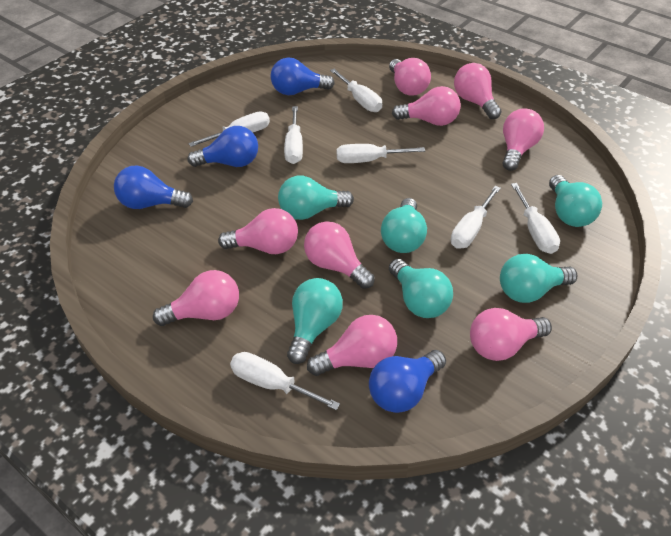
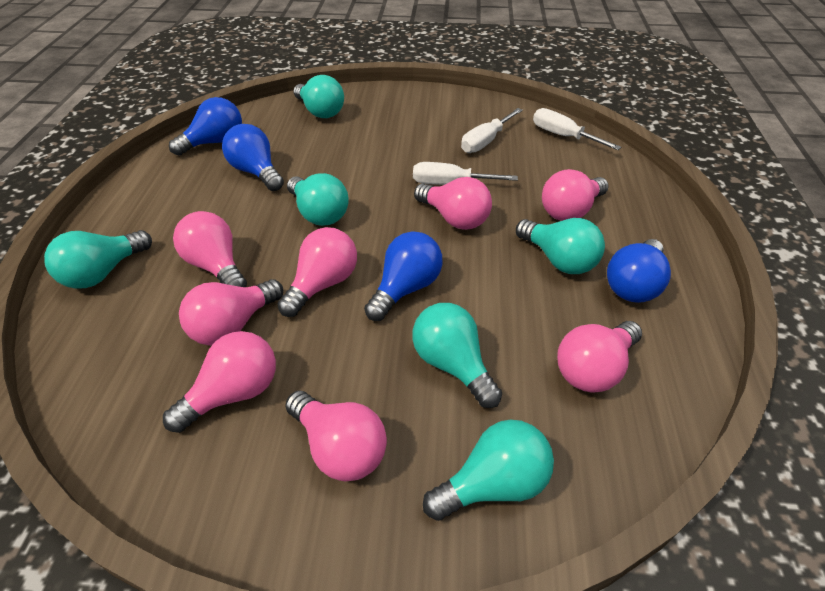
pink light bulb: 9 -> 8
white screwdriver: 7 -> 3

